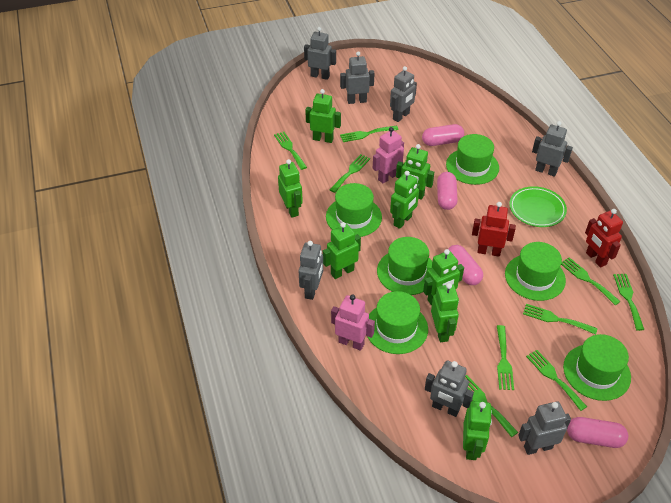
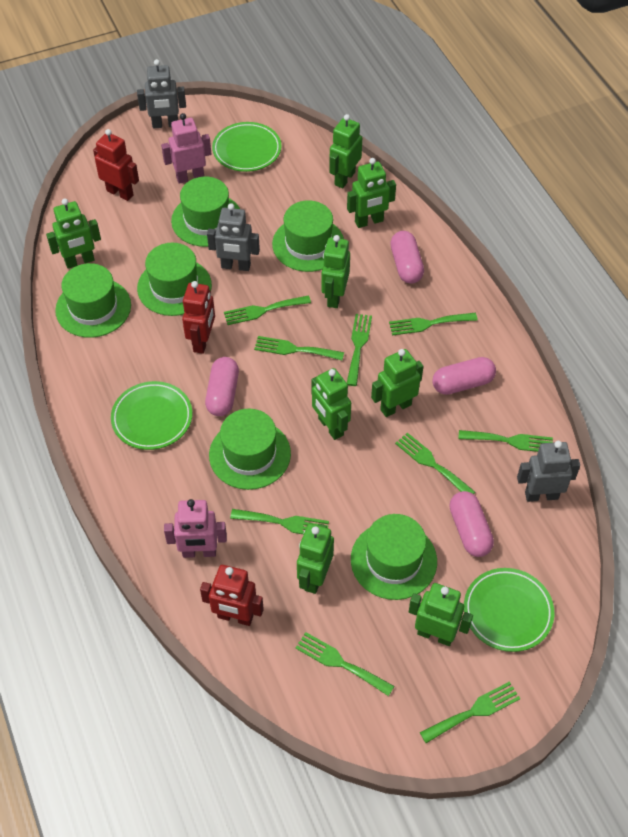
green plate: 1 -> 3
grey robot: 7 -> 3
red robot: 2 -> 3

